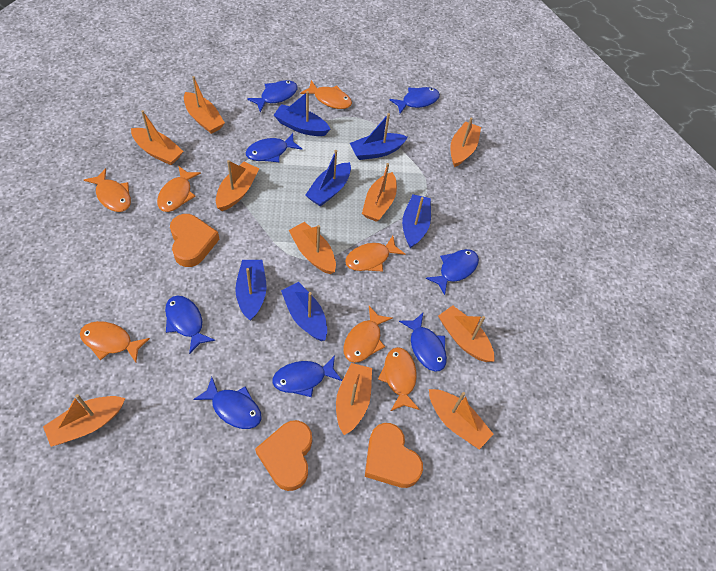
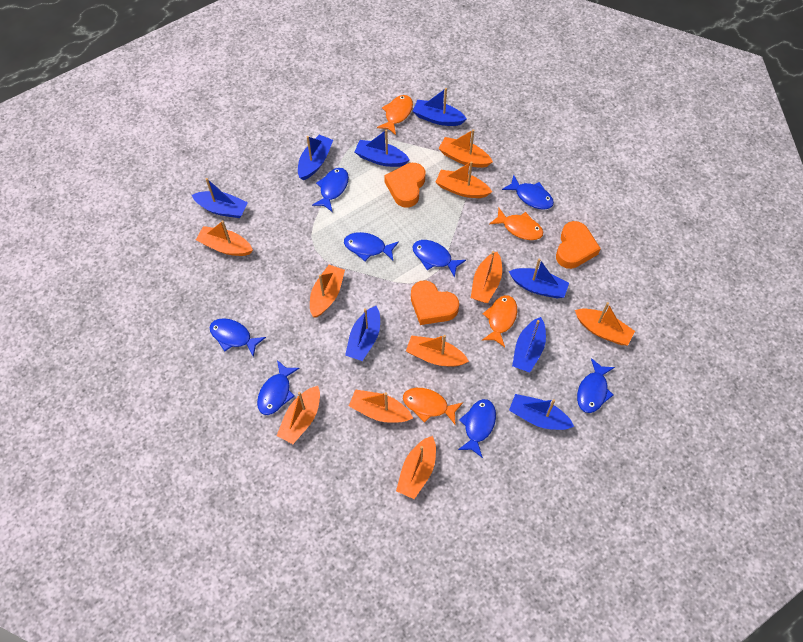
blue boat: 6 -> 8
orange fish: 7 -> 4

